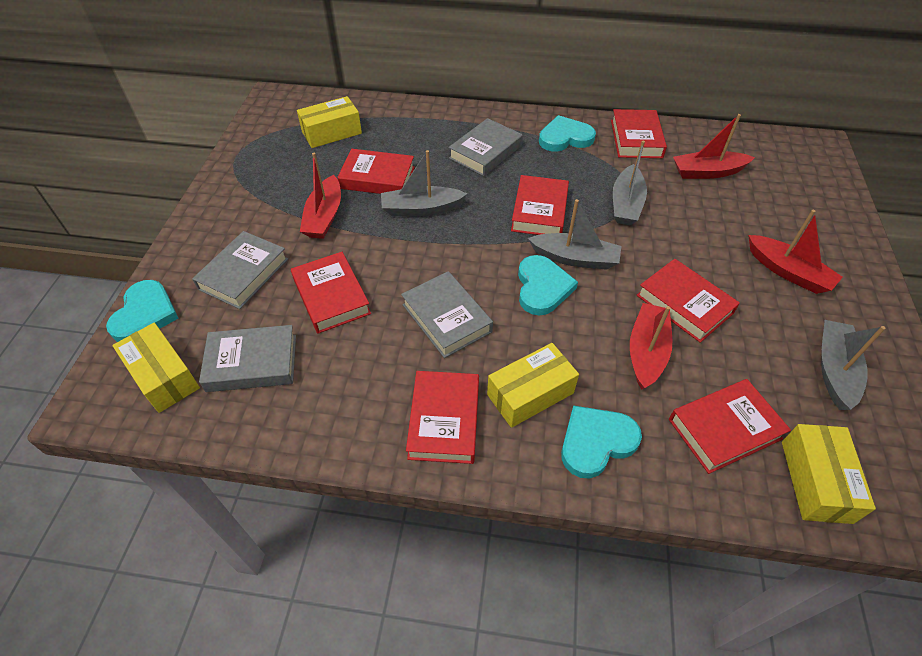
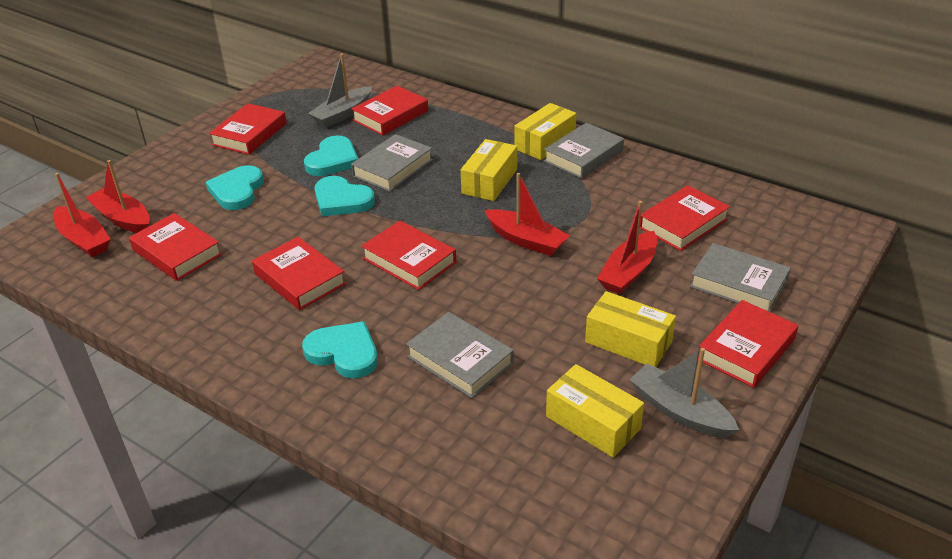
grey boat: 4 -> 2

